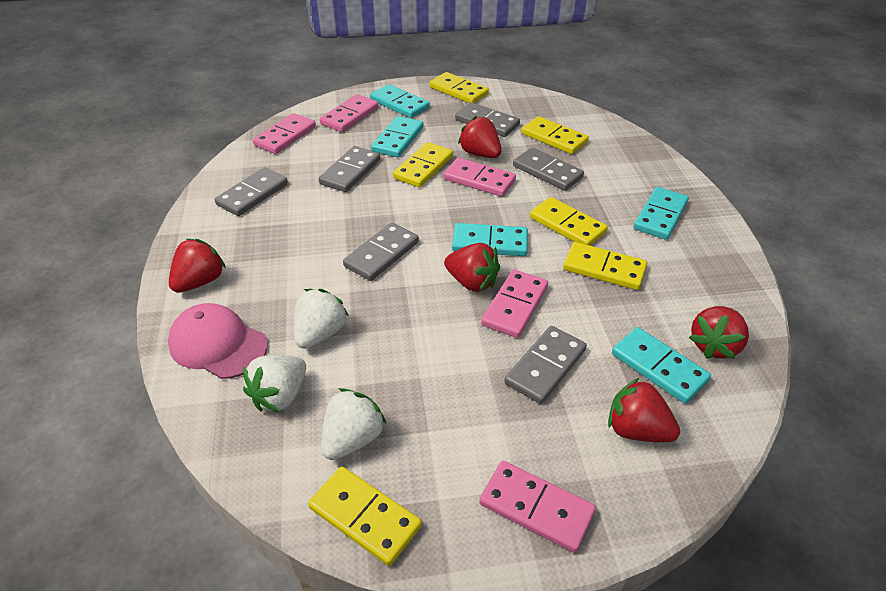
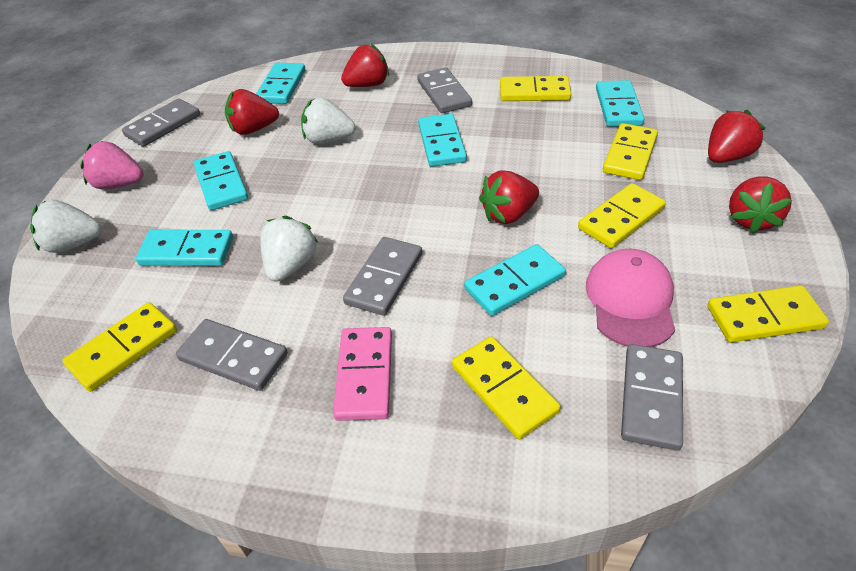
grey domino: 6 -> 5
pink domino: 5 -> 1
pink strawberry: 0 -> 1
turquoise domino: 5 -> 6

